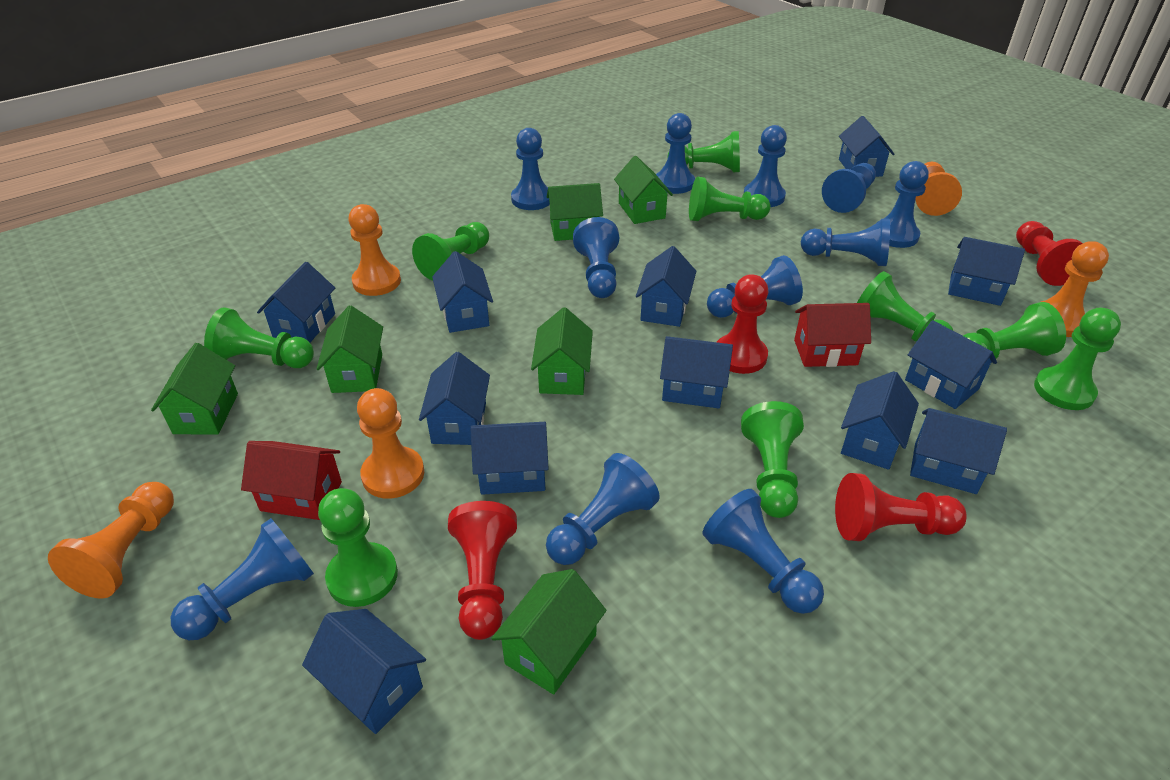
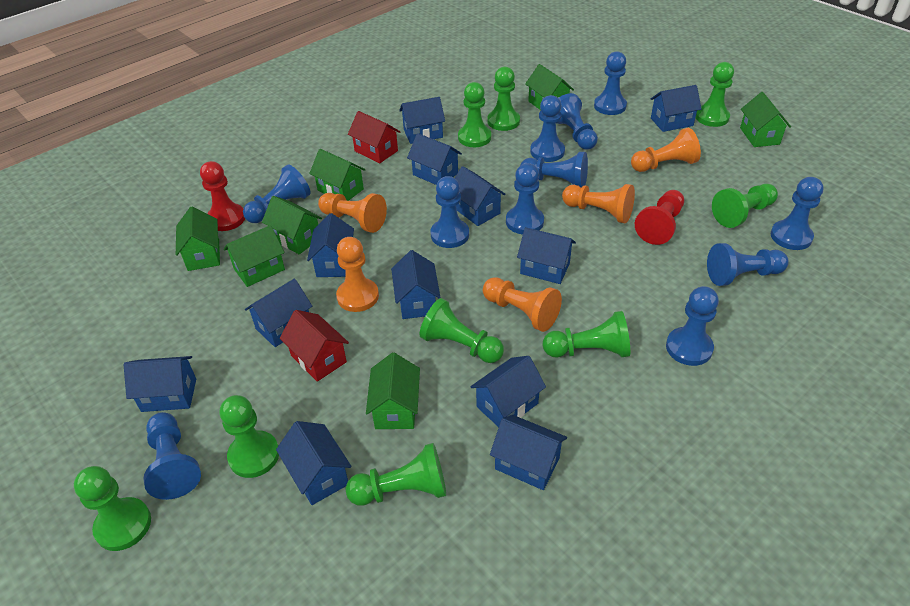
green house: 6 -> 7
red pawn: 4 -> 2

